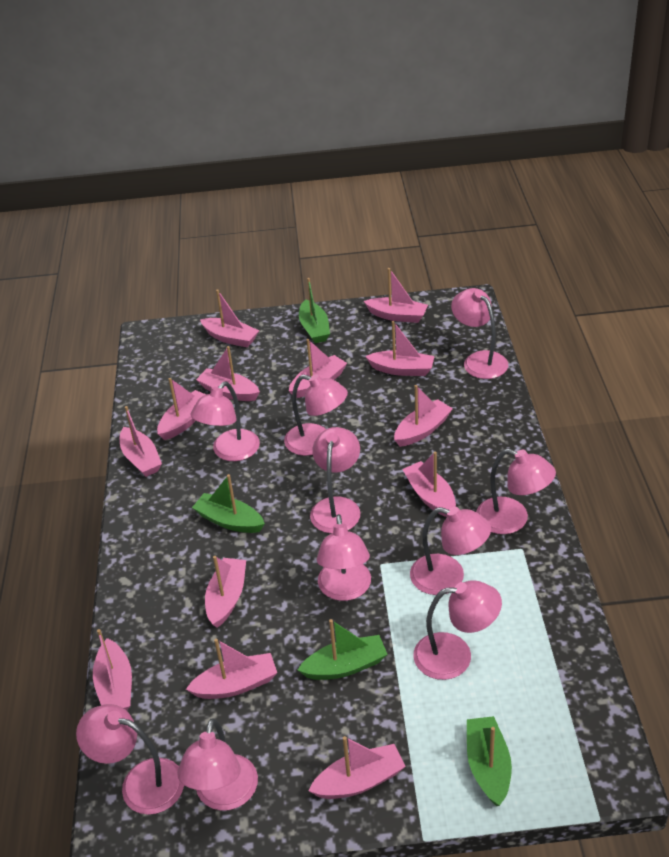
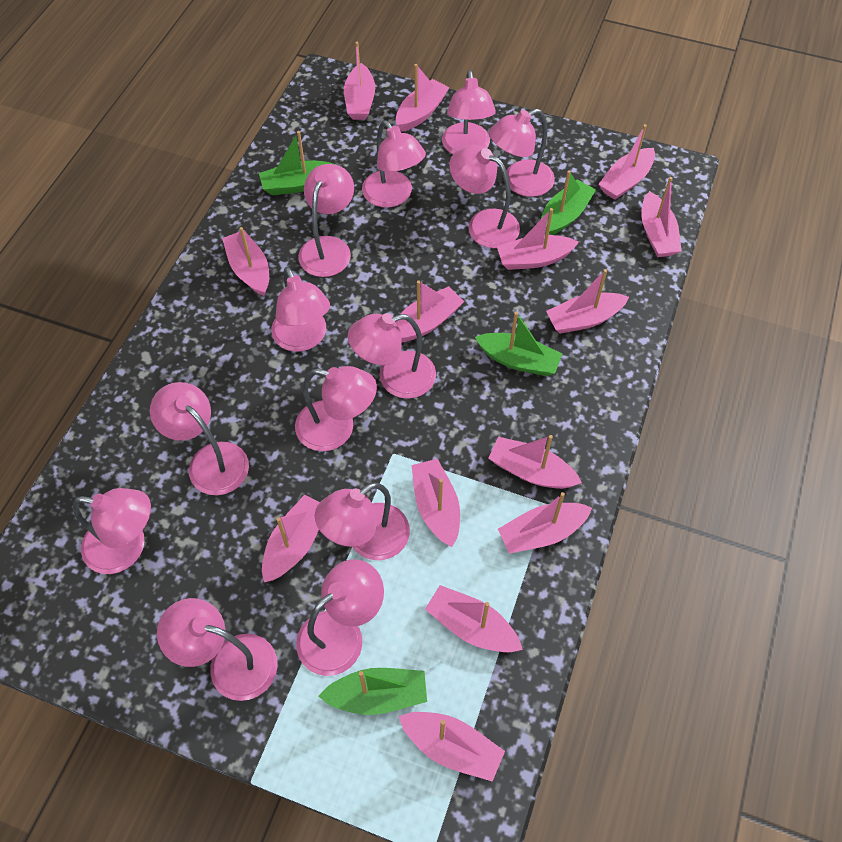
pink boat: 13 -> 14
pink lamp: 10 -> 13

